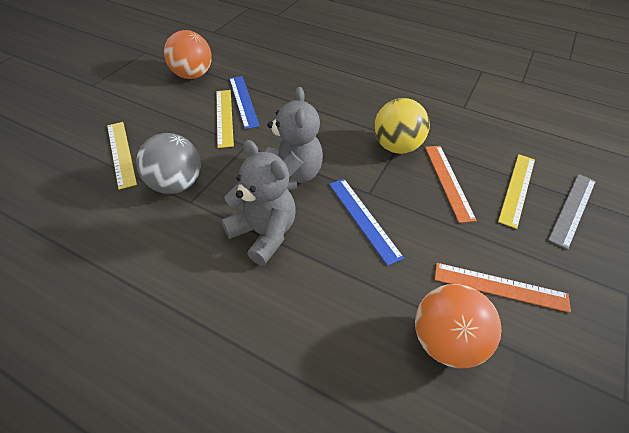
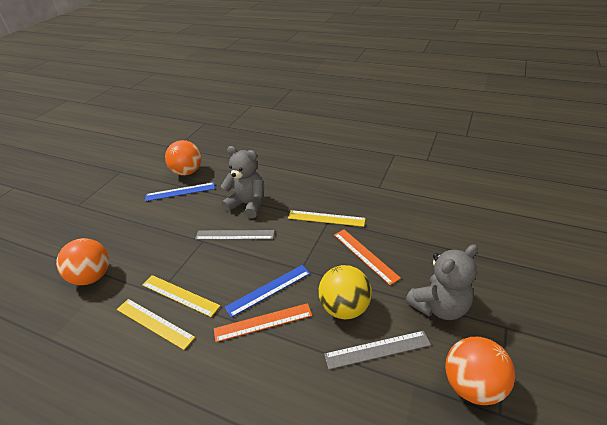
grey ball: 1 -> 0
grey ruler: 1 -> 2
orange ball: 2 -> 3

